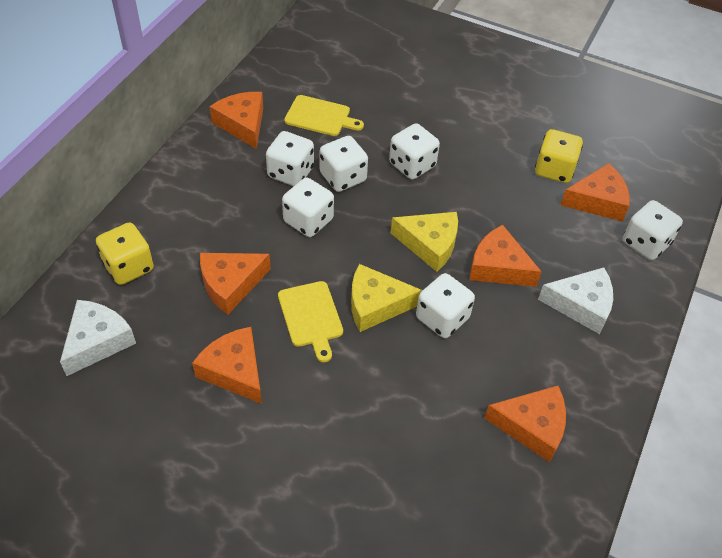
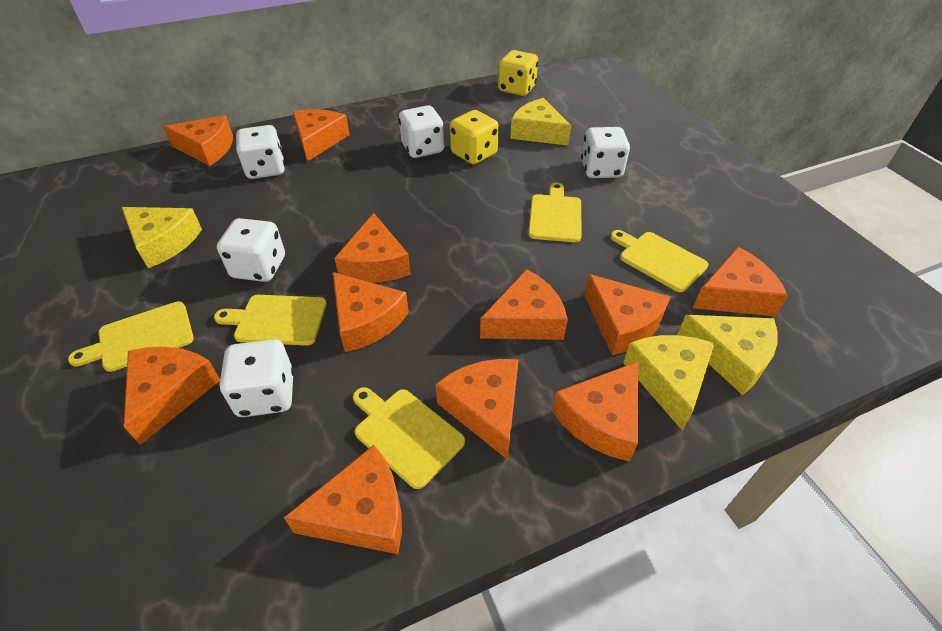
orange cheese: 6 -> 11
white cheese: 2 -> 0
white dice: 6 -> 5
yellow cheese: 2 -> 4
yellow cutting board: 2 -> 5

